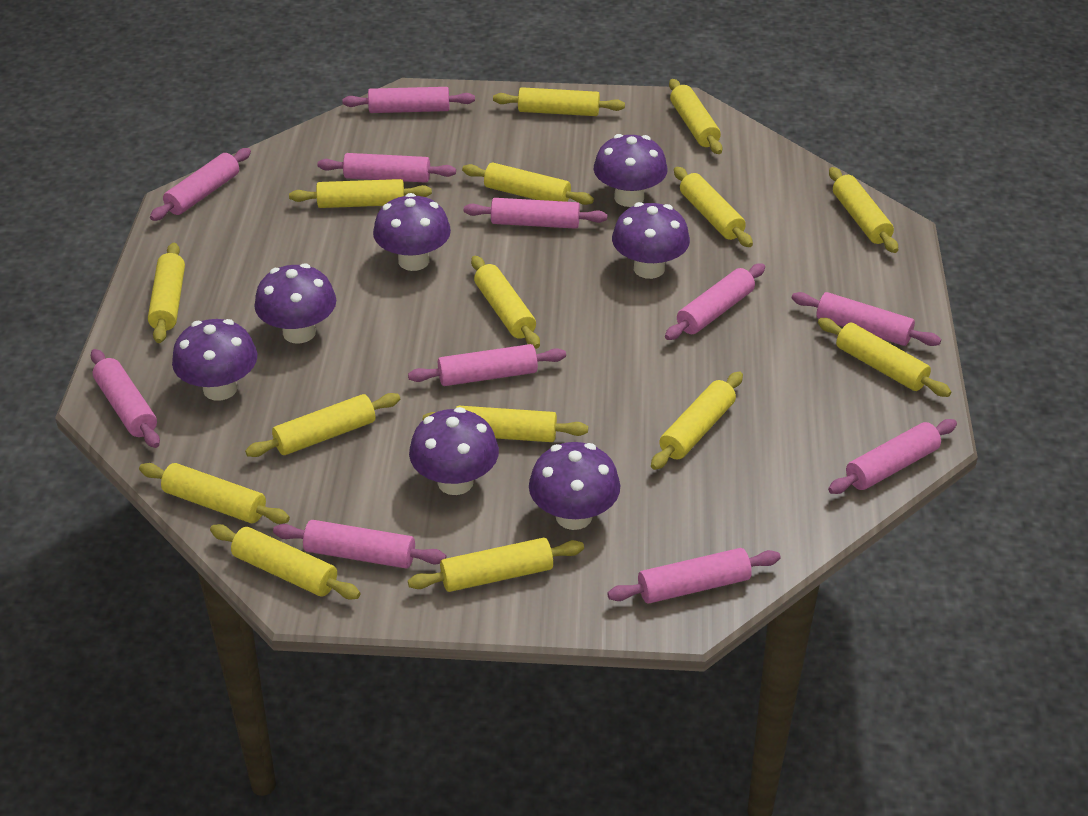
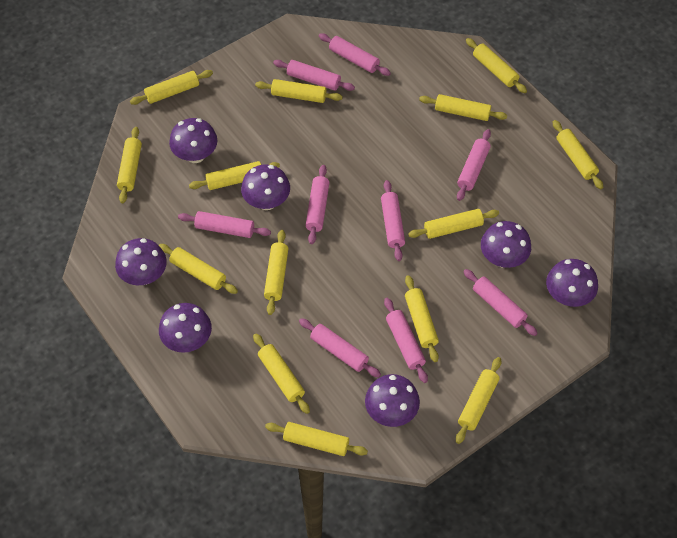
pink rolling pin: 11 -> 9
yellow rolling pin: 15 -> 14

